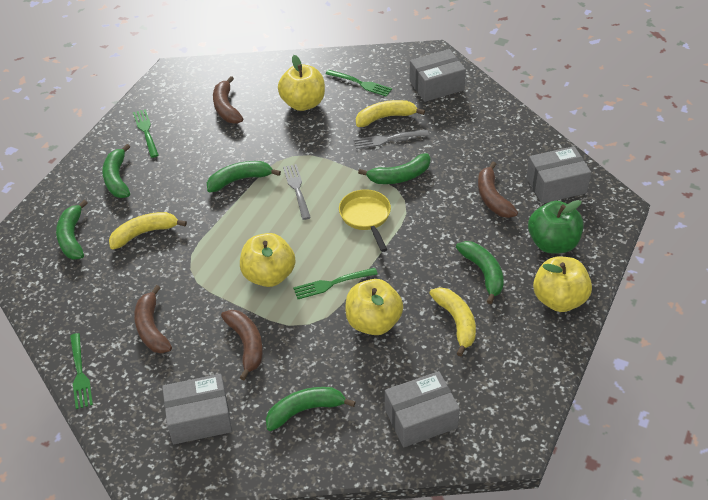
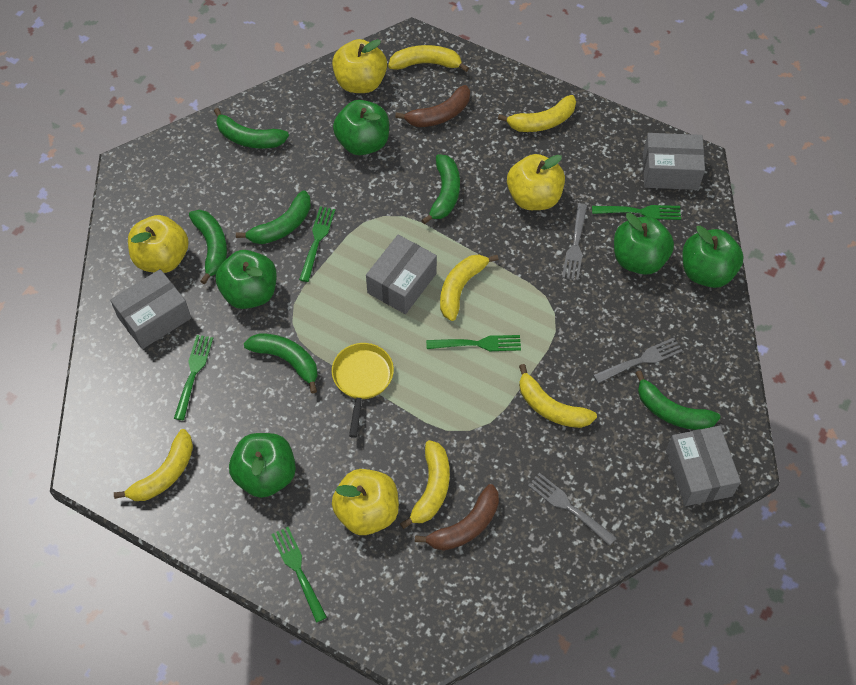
brown banana: 4 -> 2
green apple: 1 -> 5
green fork: 4 -> 5
grey fork: 2 -> 3
yellow banana: 3 -> 6

